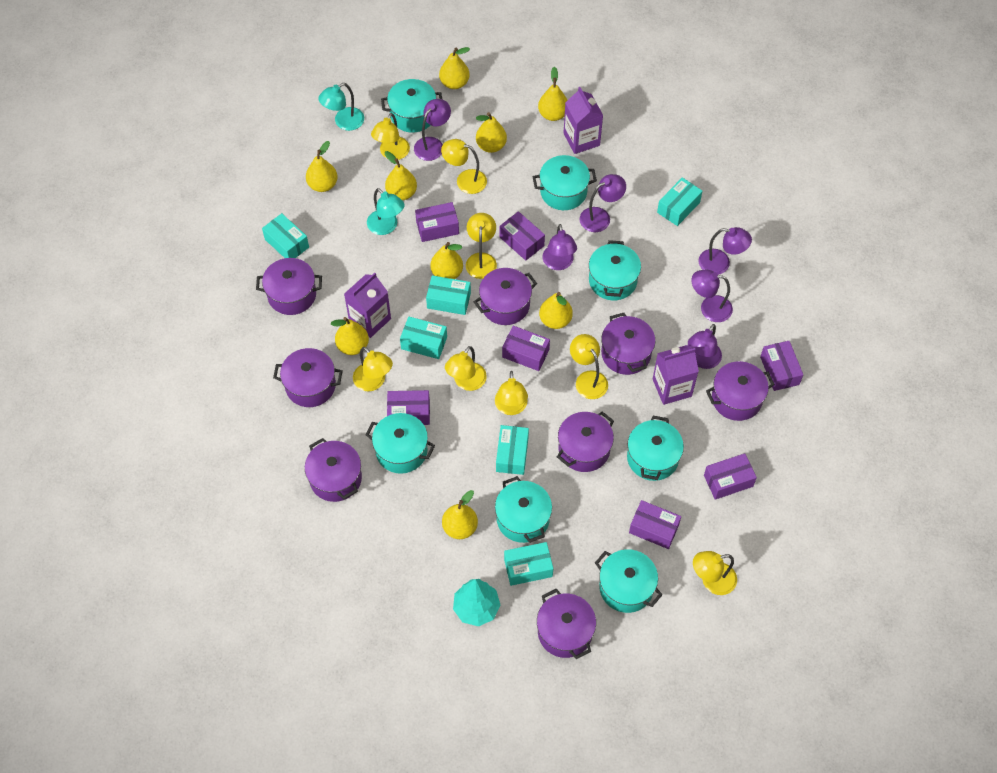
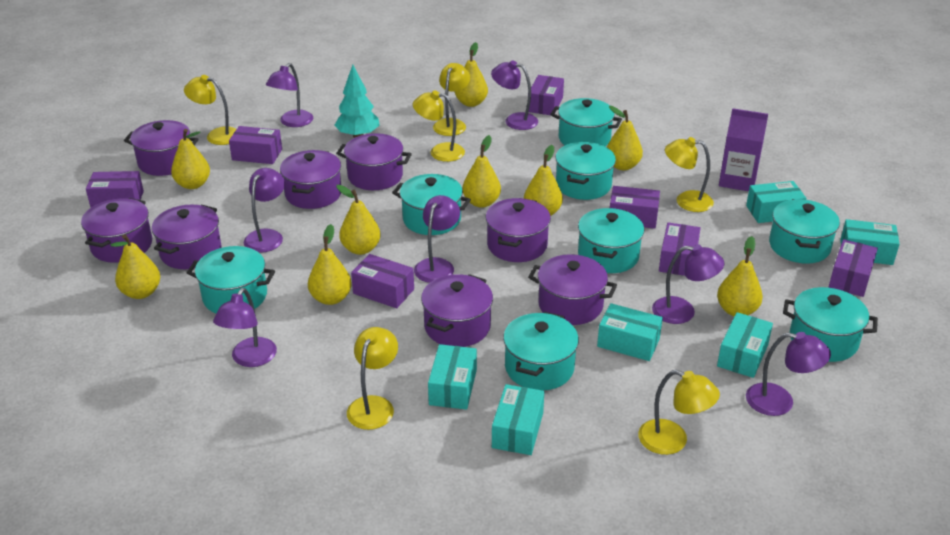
purple carton: 3 -> 1
purple lamp: 6 -> 7
turquoise lamp: 2 -> 0
turquoise pot: 7 -> 8
yellow lamp: 8 -> 6

